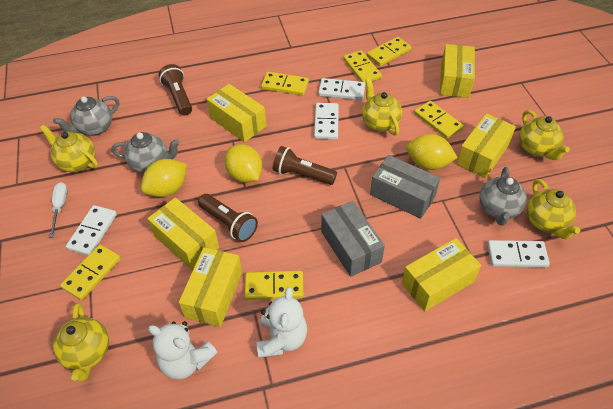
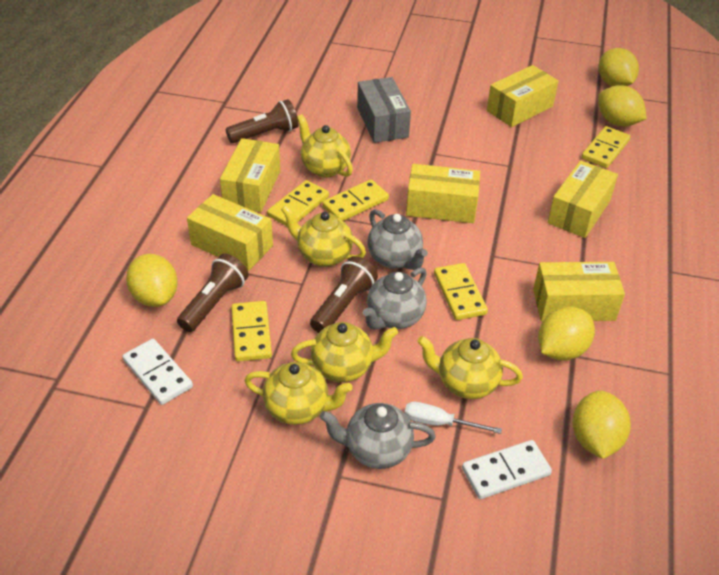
grey box: 2 -> 1
white domino: 4 -> 2
white teddy bear: 2 -> 0
yellow domino: 6 -> 5
yellow lemon: 3 -> 5

